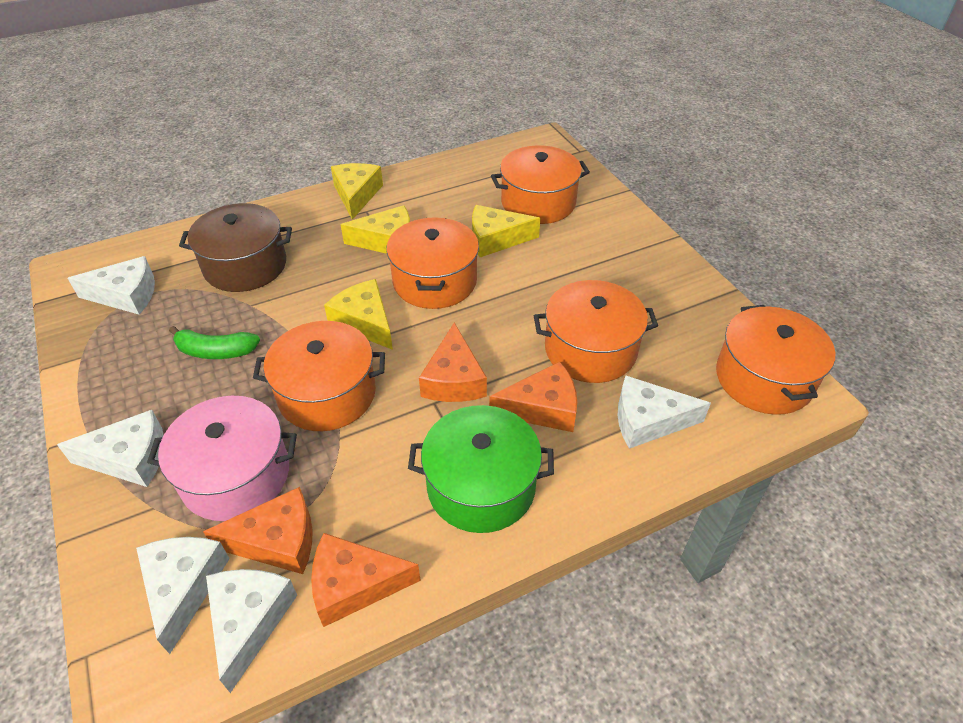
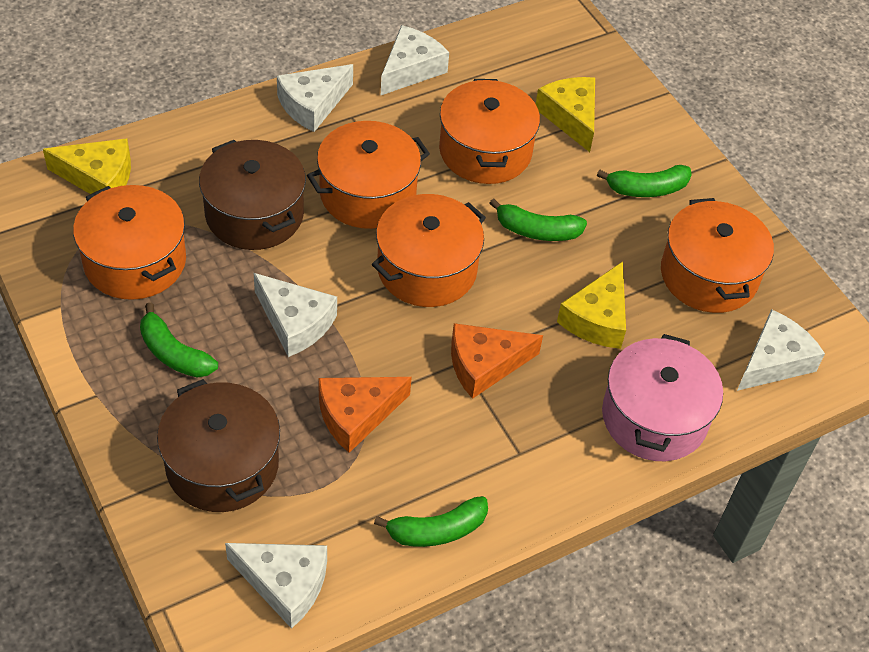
brown pot: 1 -> 2
green banana: 1 -> 4
green pot: 1 -> 0
orange cheese: 4 -> 2
yellow cheese: 4 -> 3

